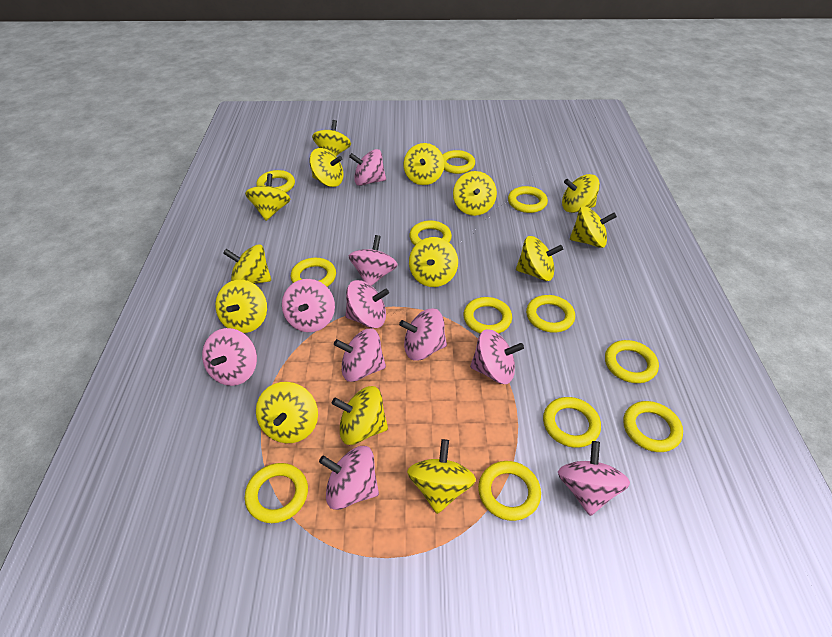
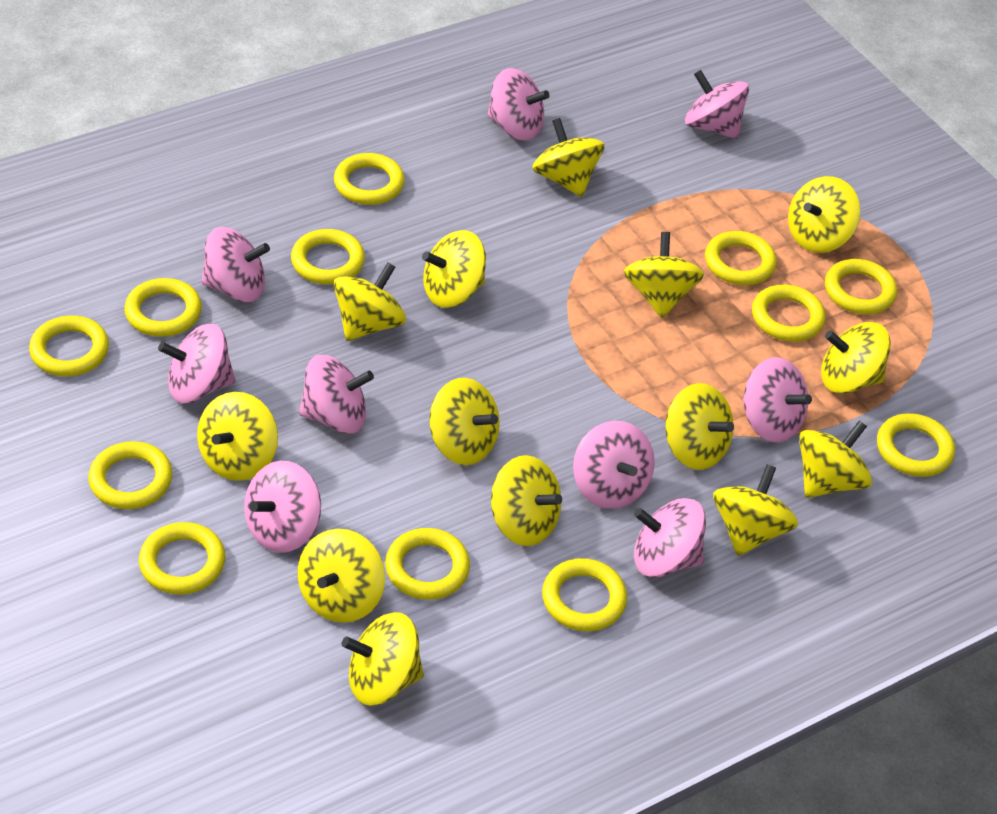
pink spinning top: 10 -> 9

